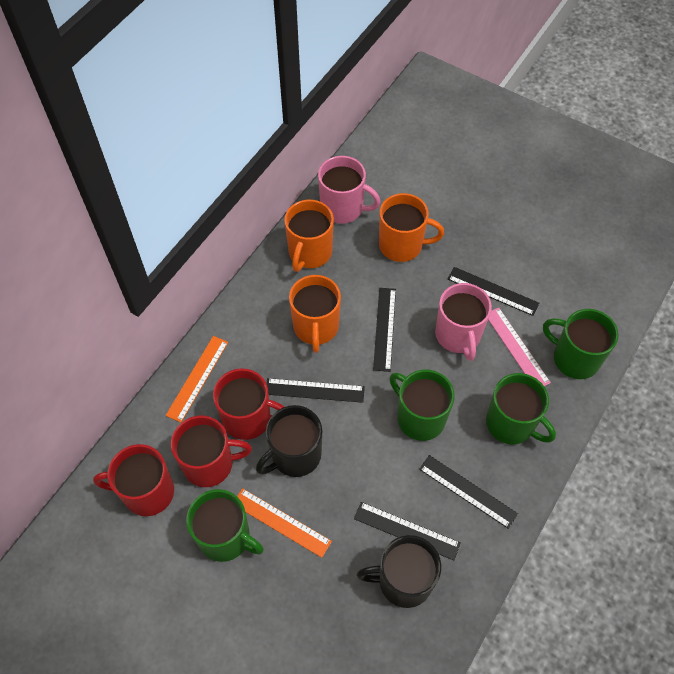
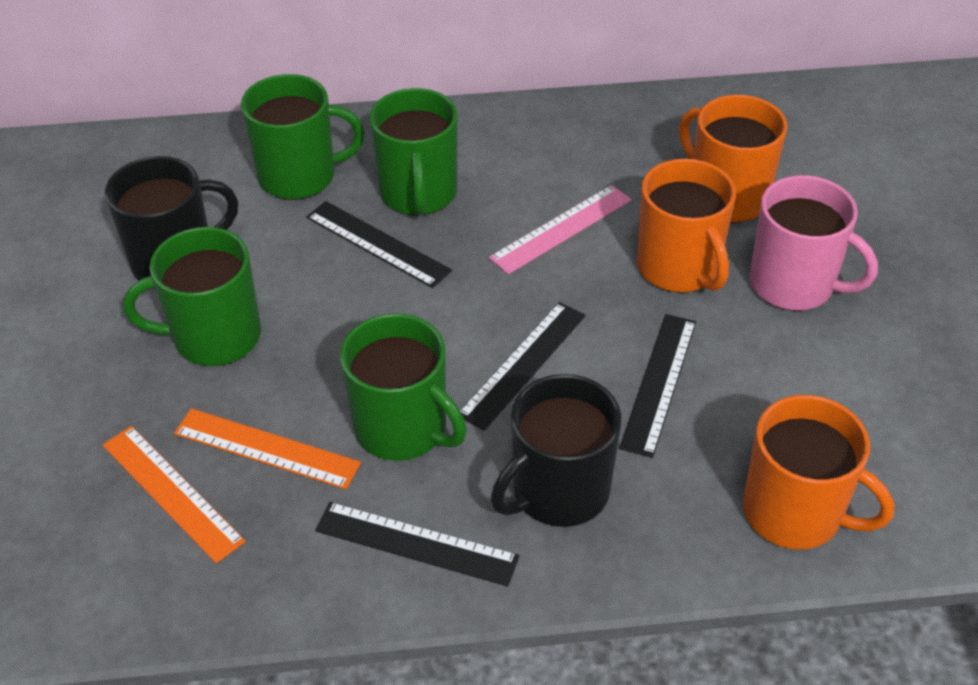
black ruler: 5 -> 4
pink mug: 2 -> 1
red mug: 3 -> 0

